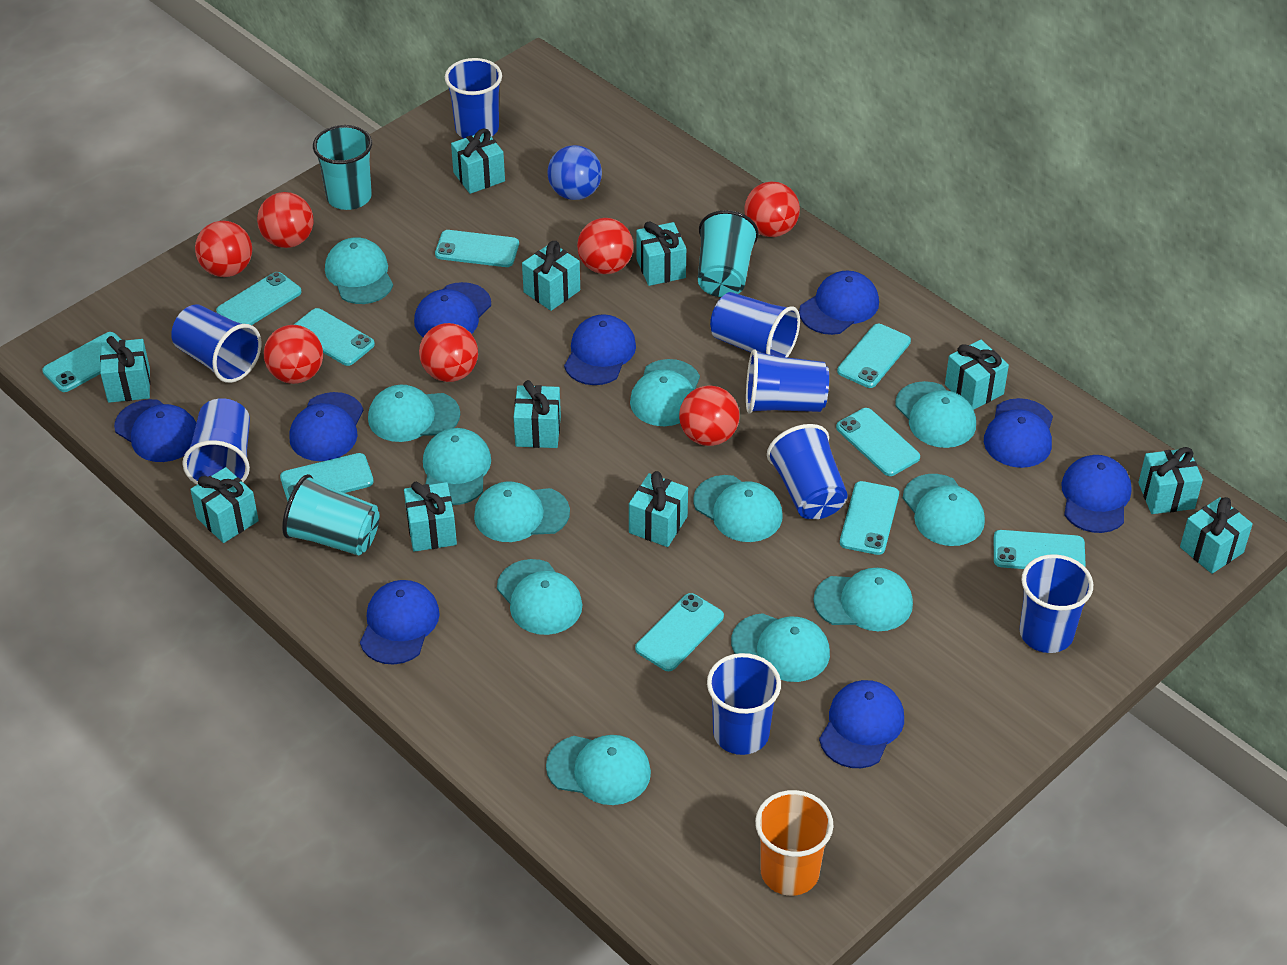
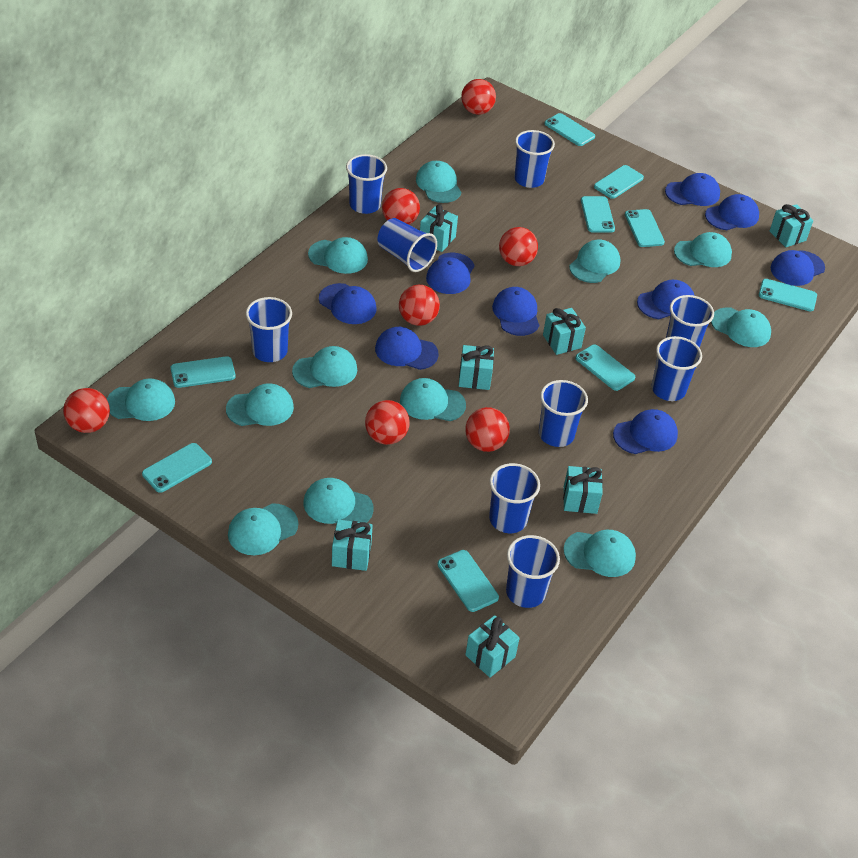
blue ball: 1 -> 0
blue cup: 8 -> 9
orange cup: 1 -> 0
turquoise cup: 3 -> 0
turquoise gift: 11 -> 7
turquoise phone: 10 -> 9

